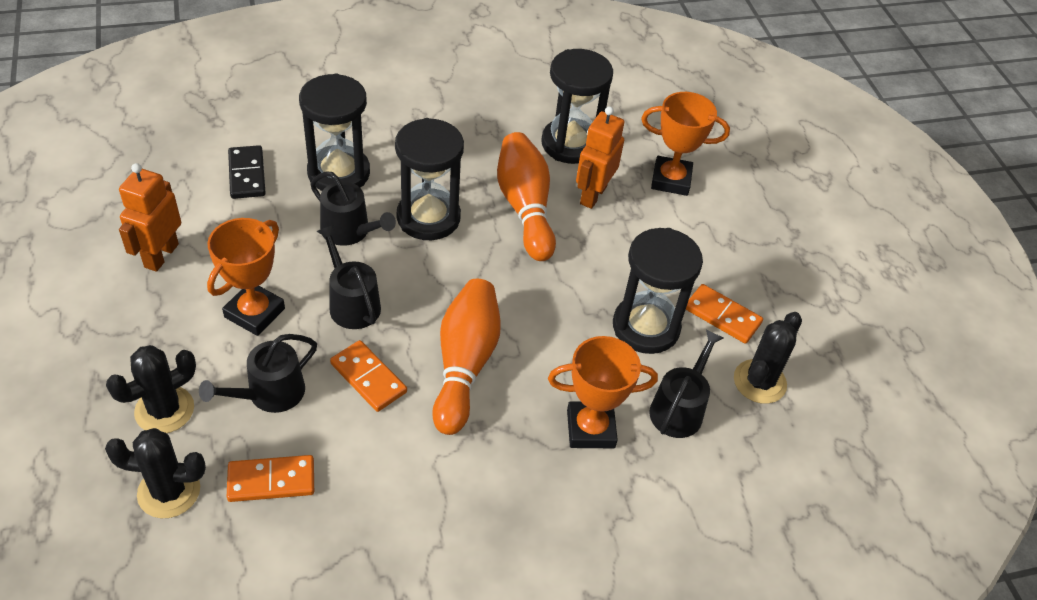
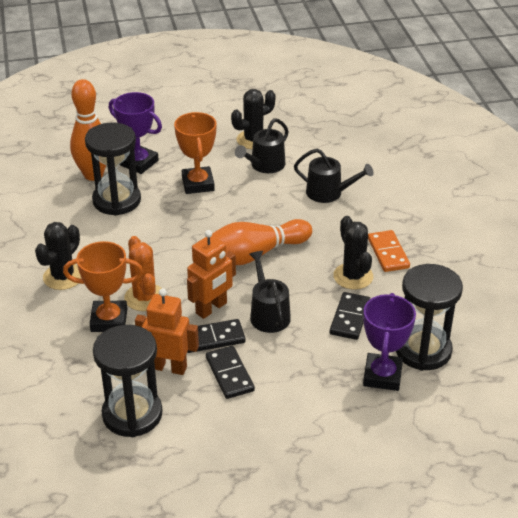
black domino: 1 -> 3
black hourglass: 4 -> 3
black watering can: 4 -> 3
orange cactus: 0 -> 1
orange domino: 3 -> 1
orange trophy: 3 -> 2
purple trophy: 0 -> 2

